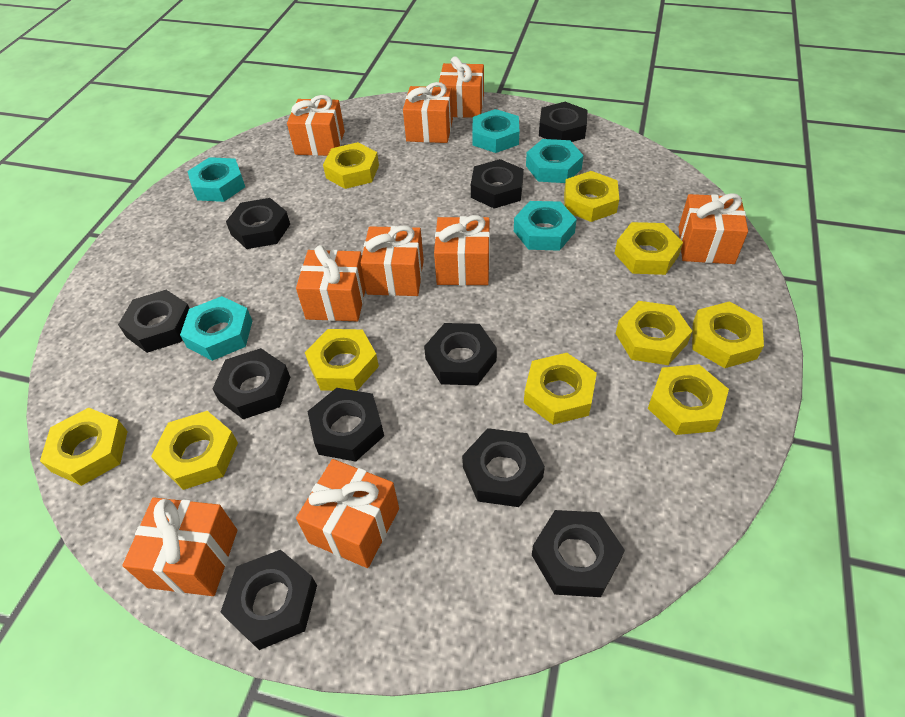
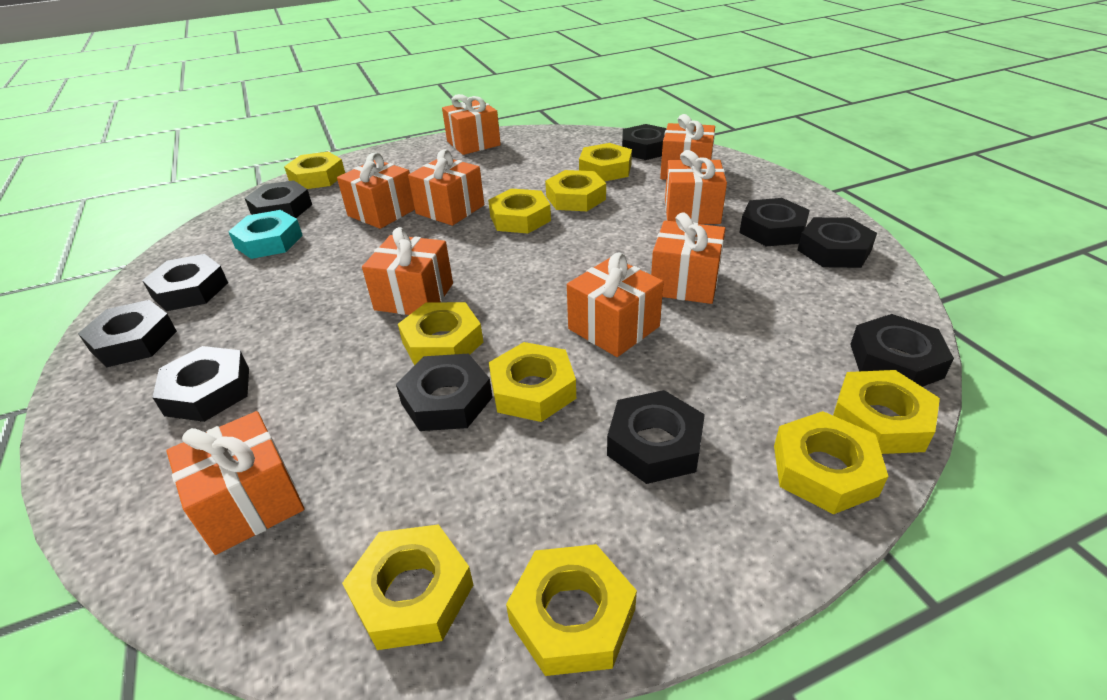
turquoise nut: 5 -> 1

